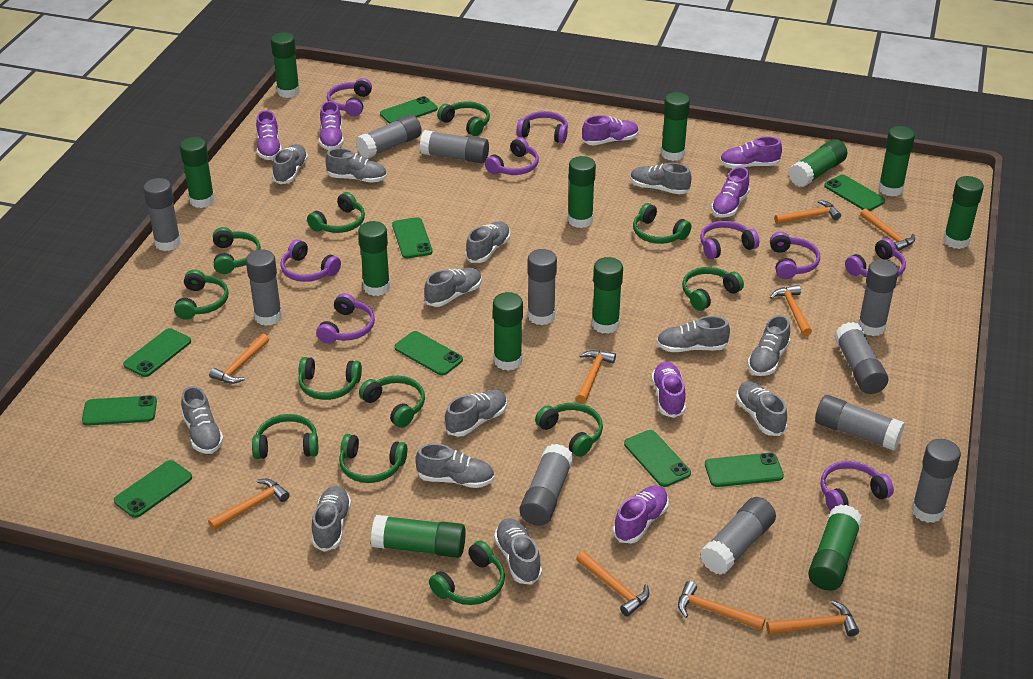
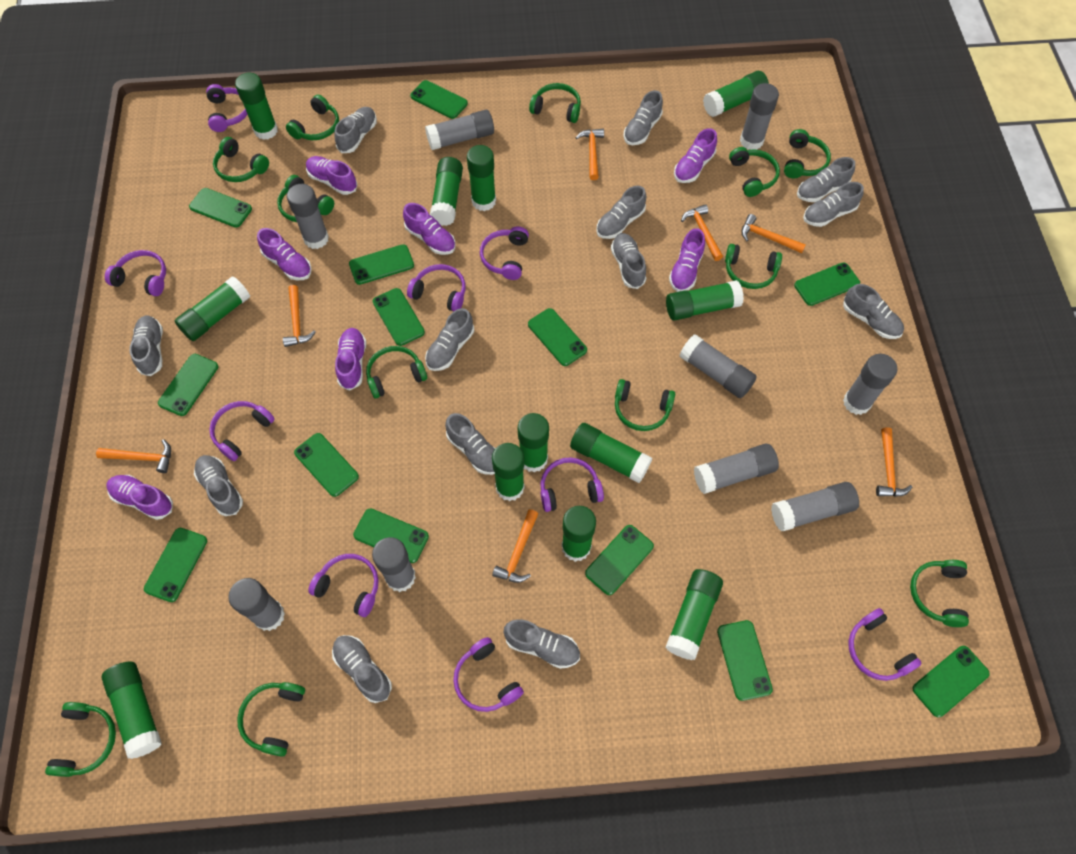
green phone: 9 -> 13
grey glue stick: 11 -> 9
orange hammer: 9 -> 7

